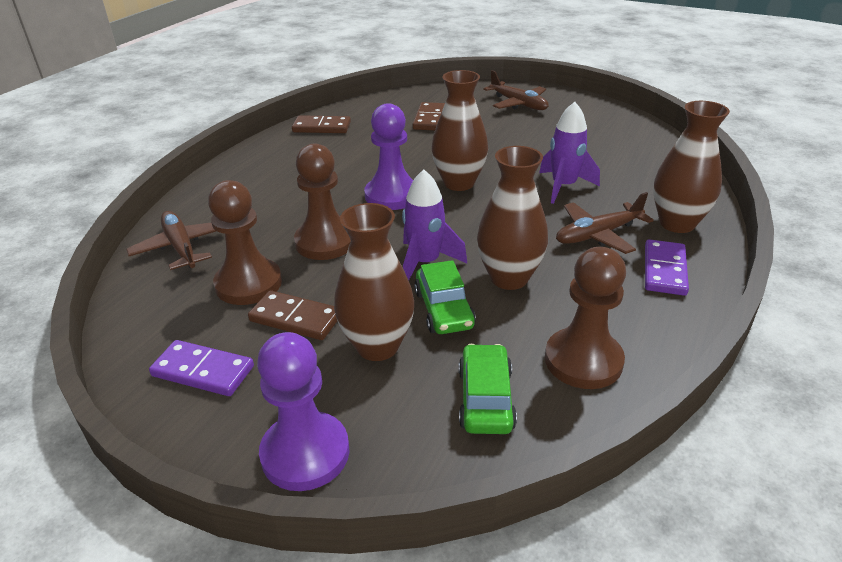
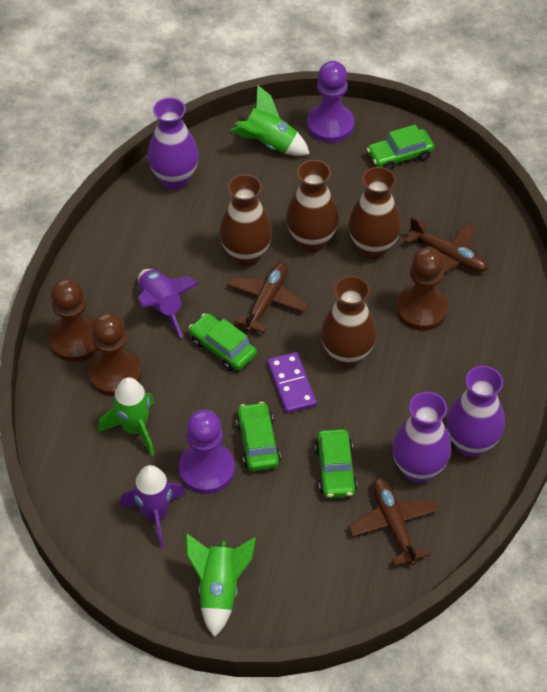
brown domino: 3 -> 0
green car: 2 -> 4
green rocket: 0 -> 3
purple domino: 2 -> 1
purple vase: 0 -> 3

